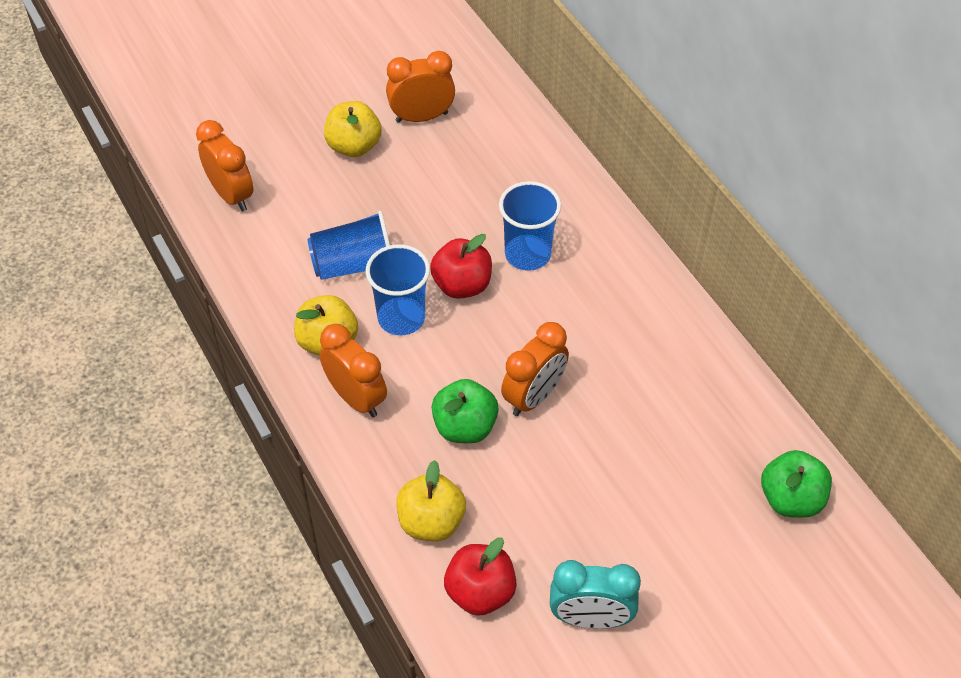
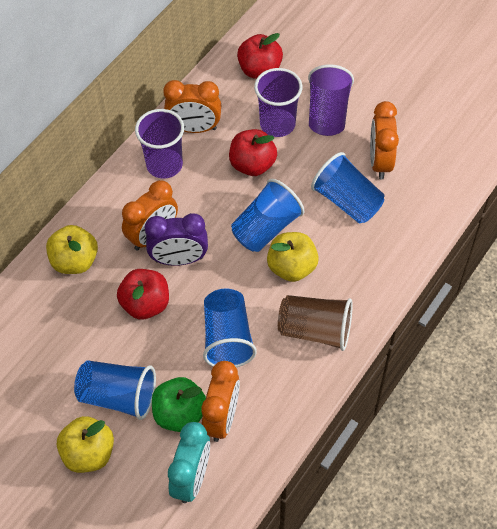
blue cup: 3 -> 4
brown cup: 0 -> 1
green apple: 2 -> 1
purple clock: 0 -> 1
purple cup: 0 -> 3
red apple: 2 -> 3

